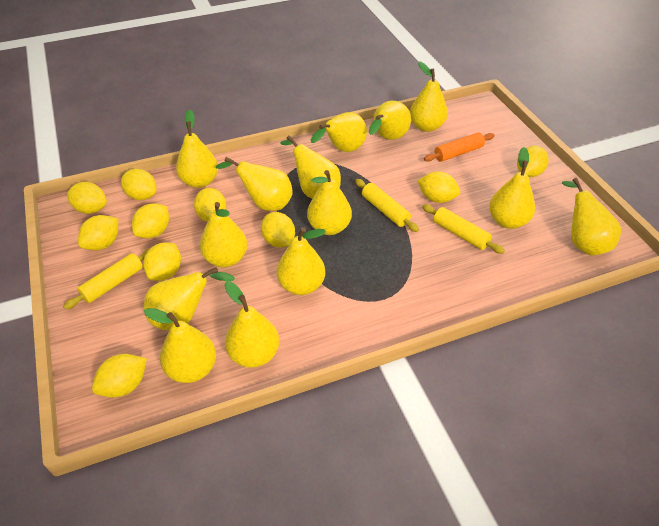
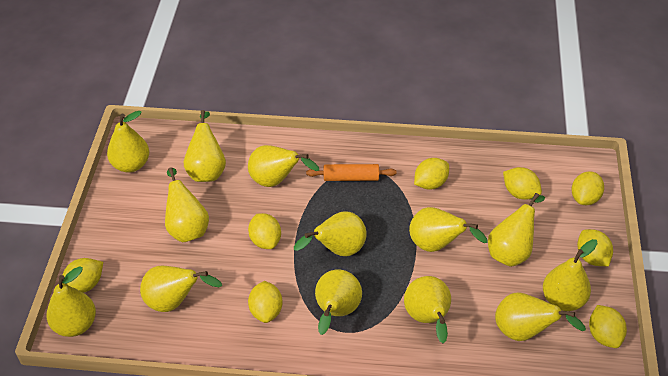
yellow lemon: 10 -> 8
yellow pear: 14 -> 13
yellow rolling pin: 3 -> 0

